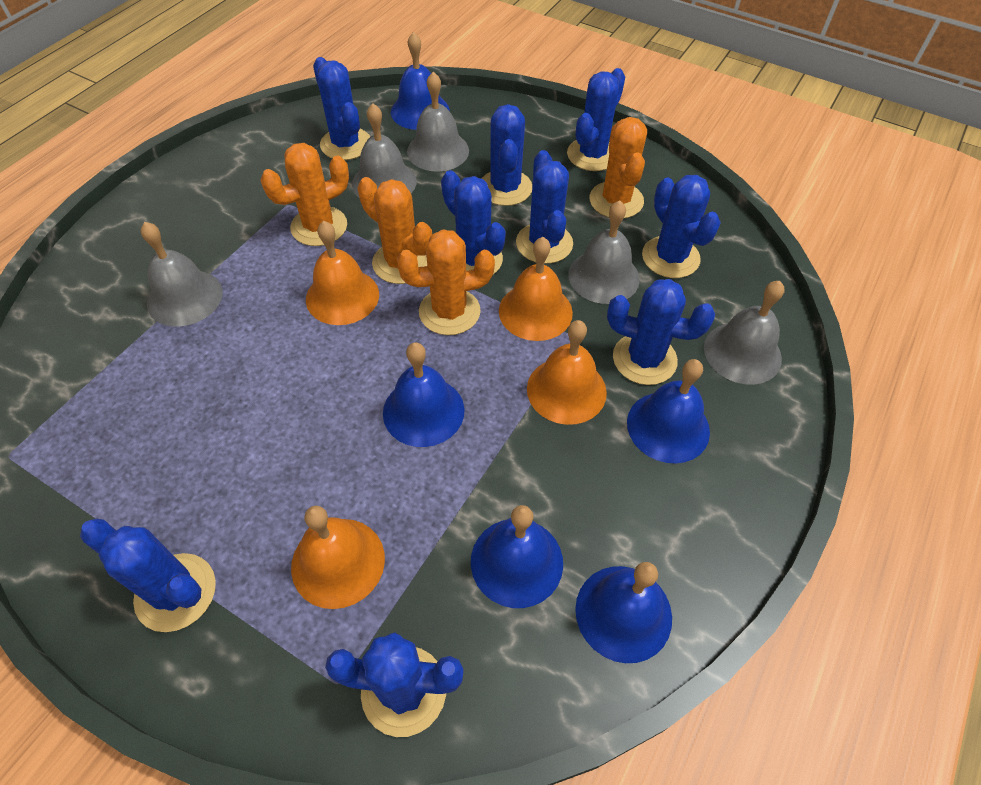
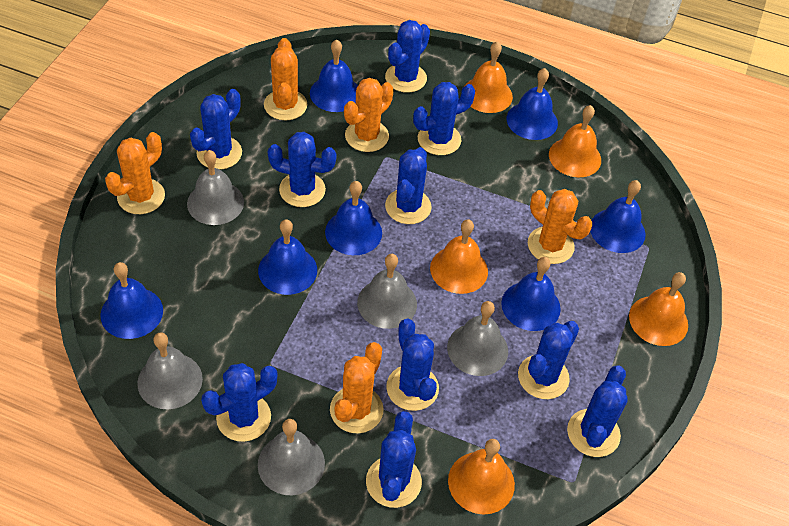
blue bell: 5 -> 7
blue cactus: 9 -> 10
orange bell: 4 -> 5
orange cactus: 4 -> 5

